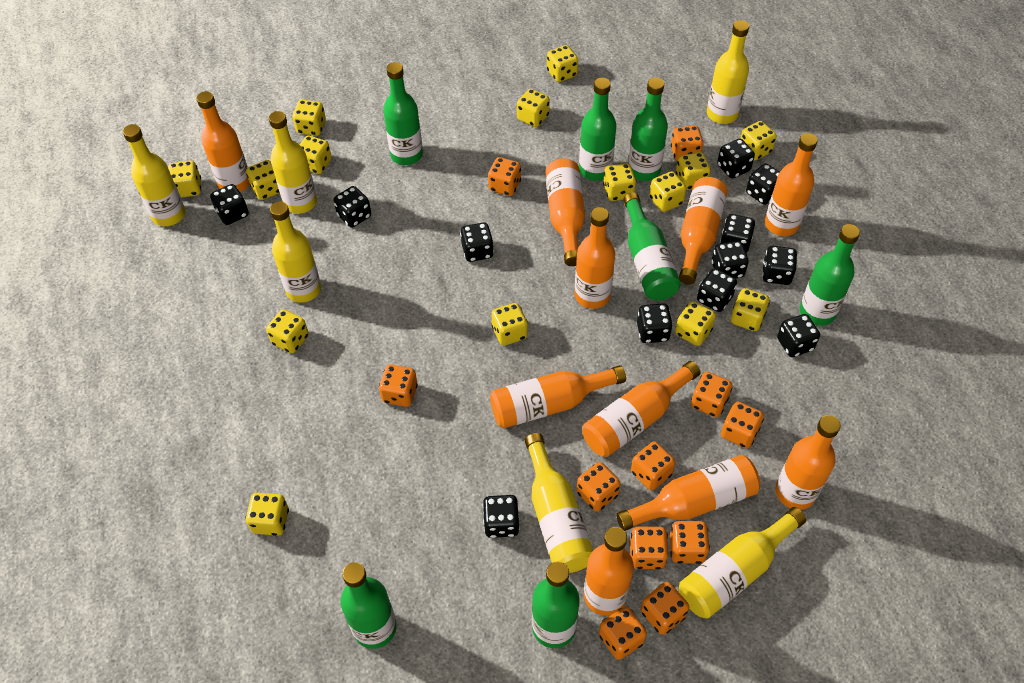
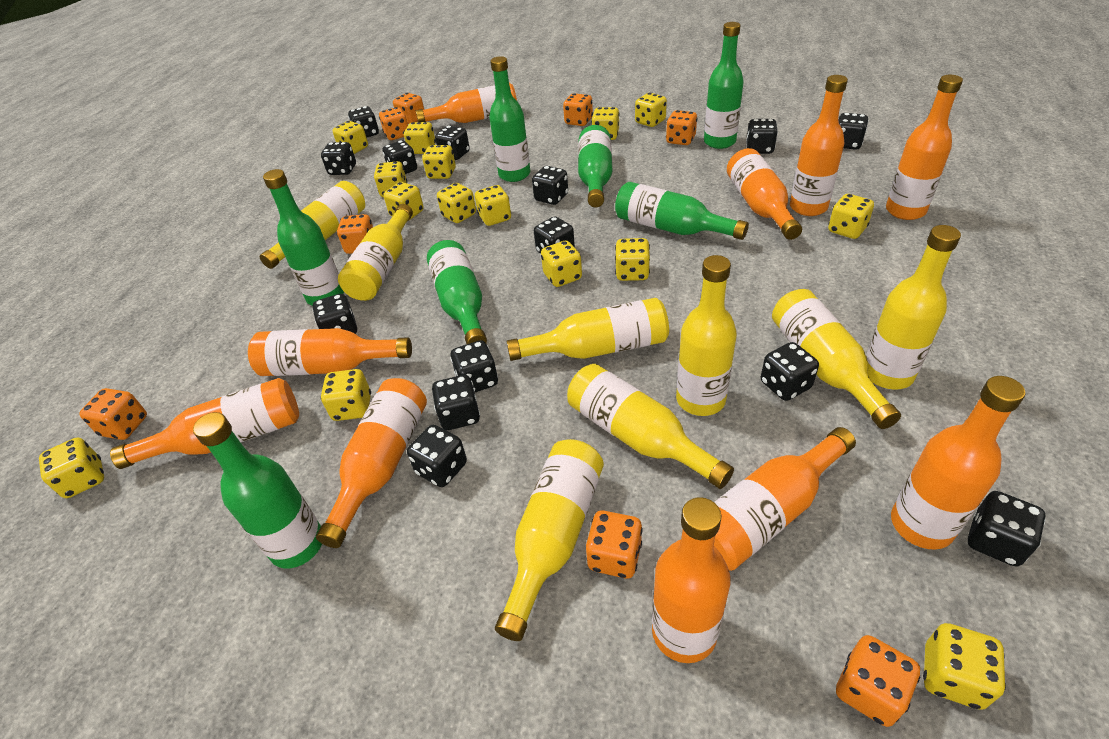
black dice: 12 -> 14
orange dice: 11 -> 8
yellow bottle: 6 -> 8

